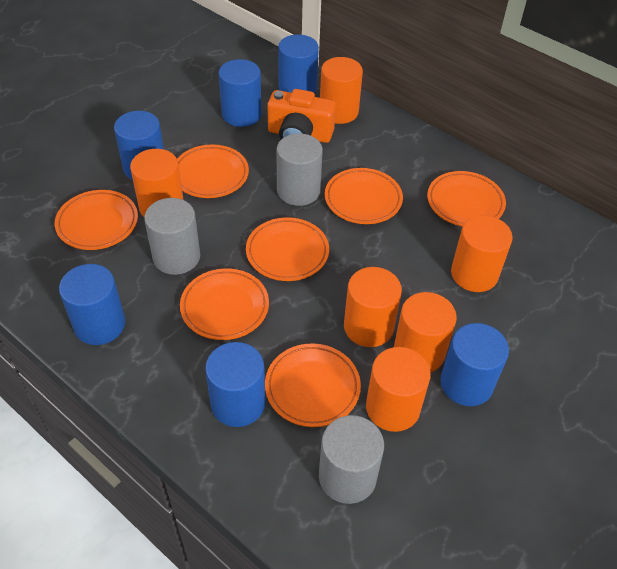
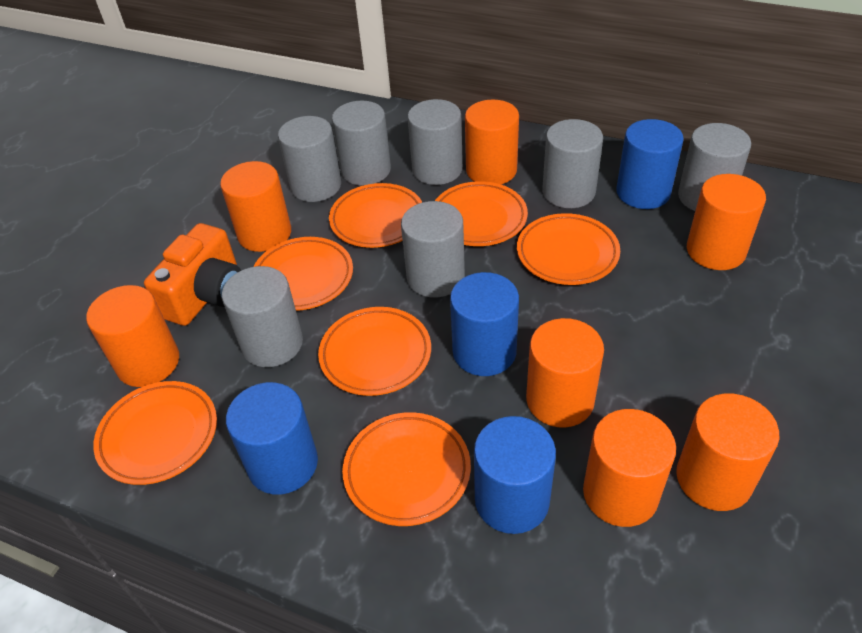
blue cylinder: 6 -> 4
grey cylinder: 3 -> 7
orange cylinder: 6 -> 7

